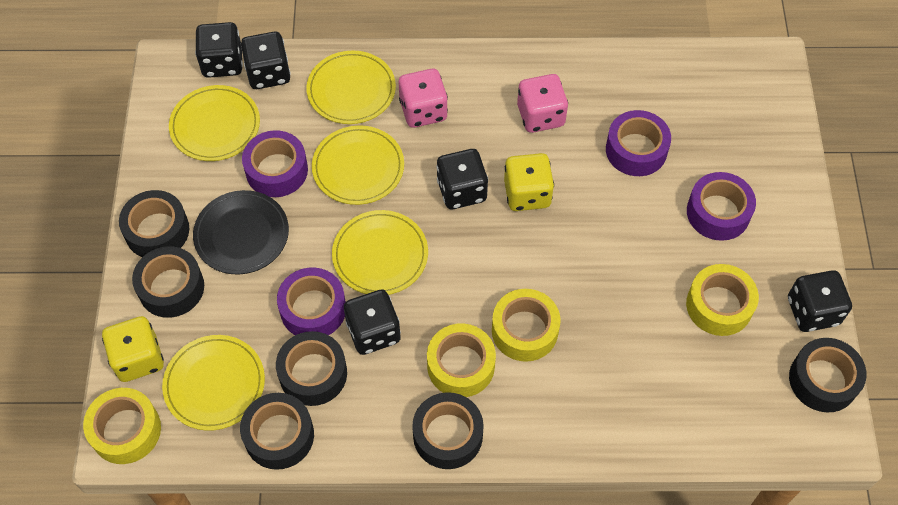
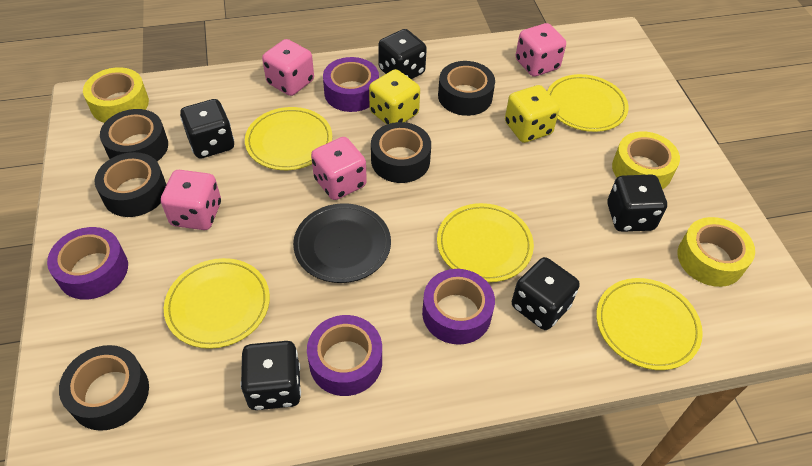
black tape: 6 -> 5
pink dice: 2 -> 4
yellow tape: 4 -> 3

